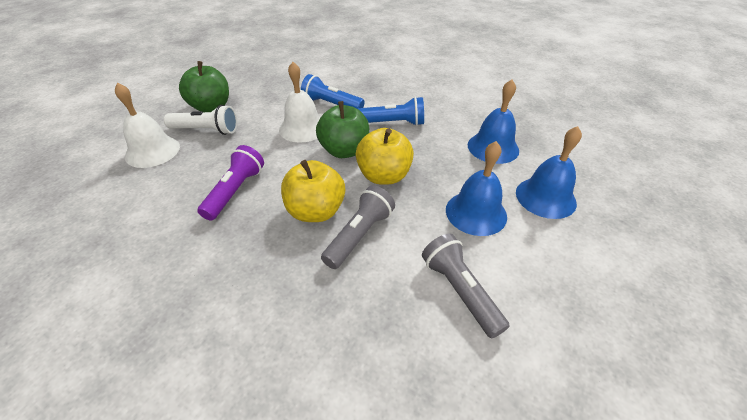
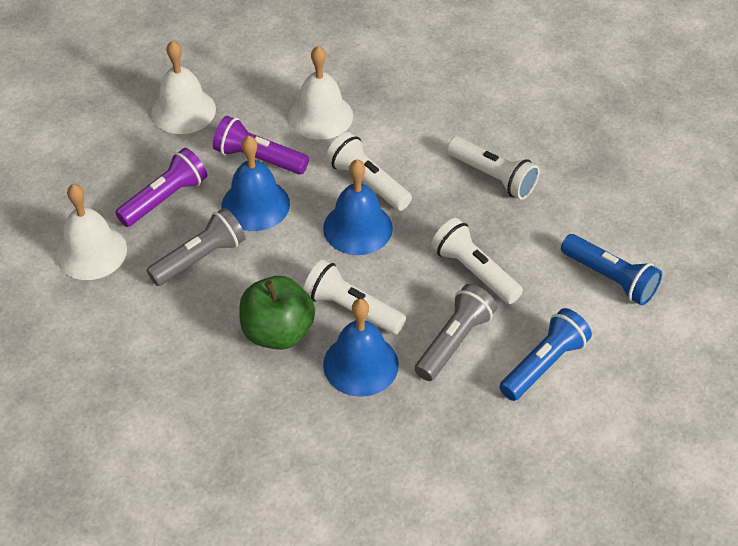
green apple: 2 -> 1
purple flashlight: 1 -> 2
white bell: 2 -> 3
white flashlight: 1 -> 4
yellow apple: 2 -> 0

